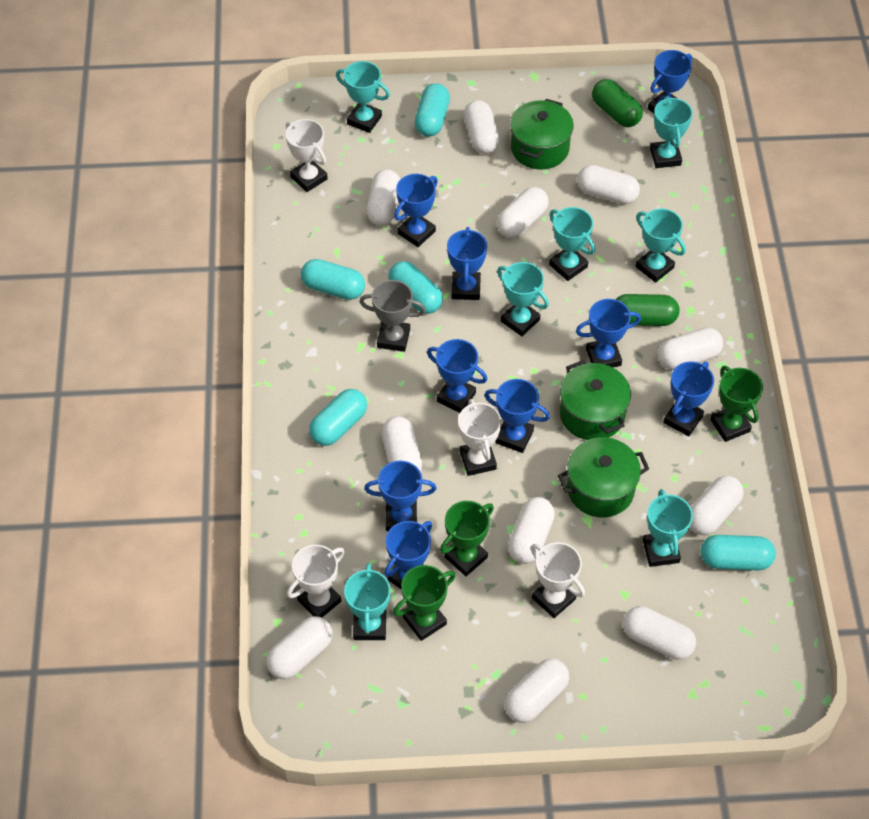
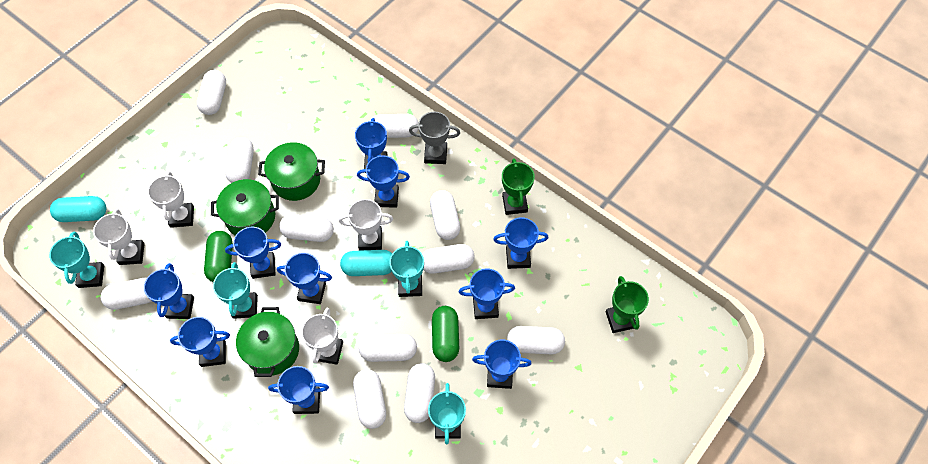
blue trophy: 9 -> 10
green trophy: 3 -> 2
turquoise capsule: 5 -> 2
turquoise trophy: 7 -> 4

